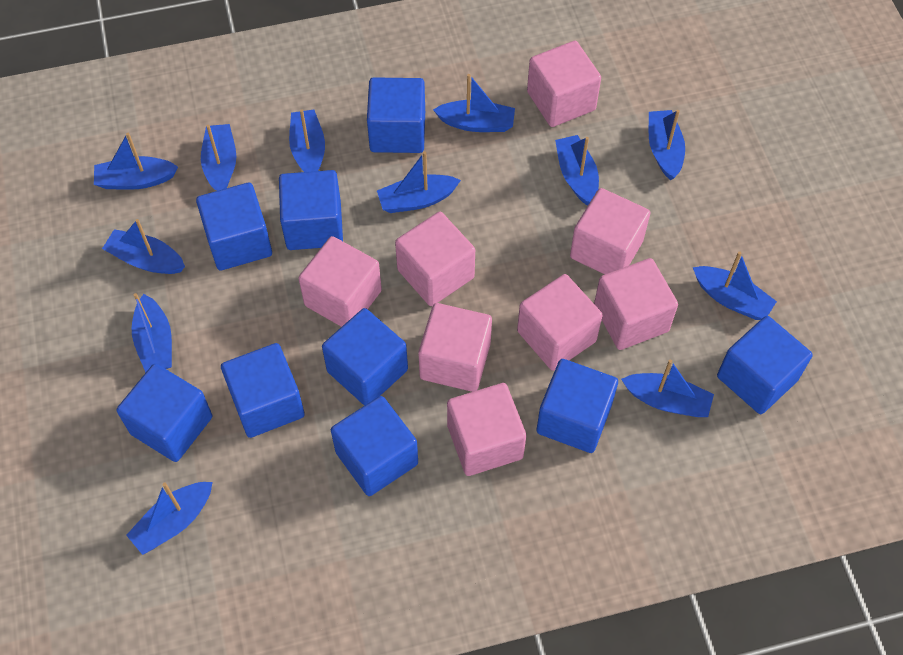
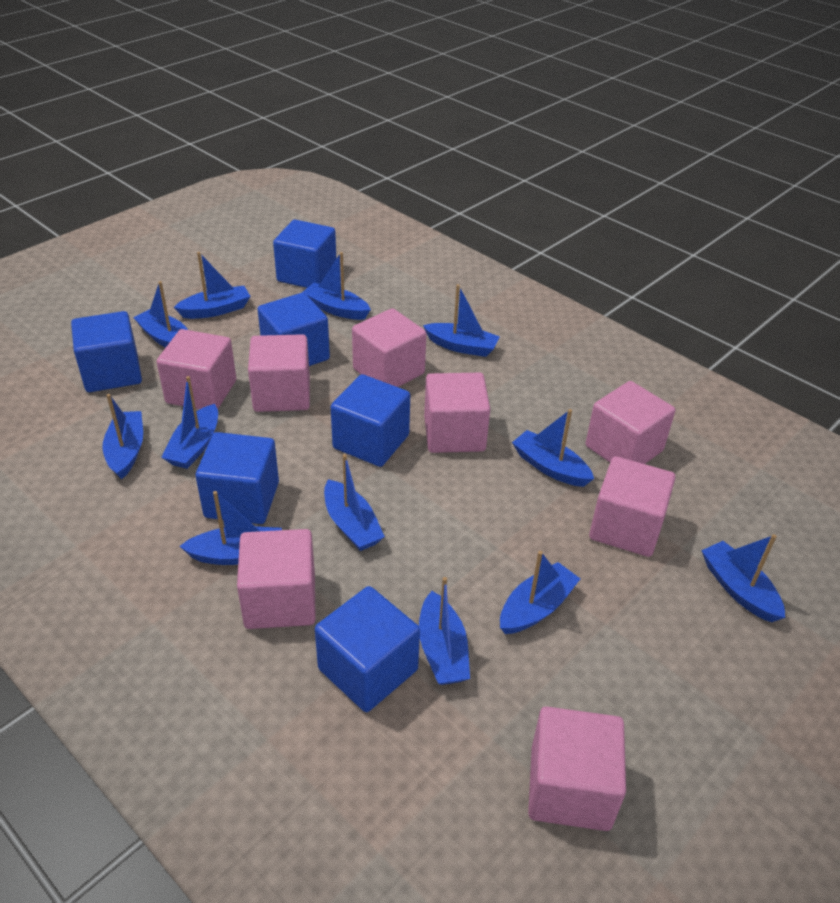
blue cube: 9 -> 6

